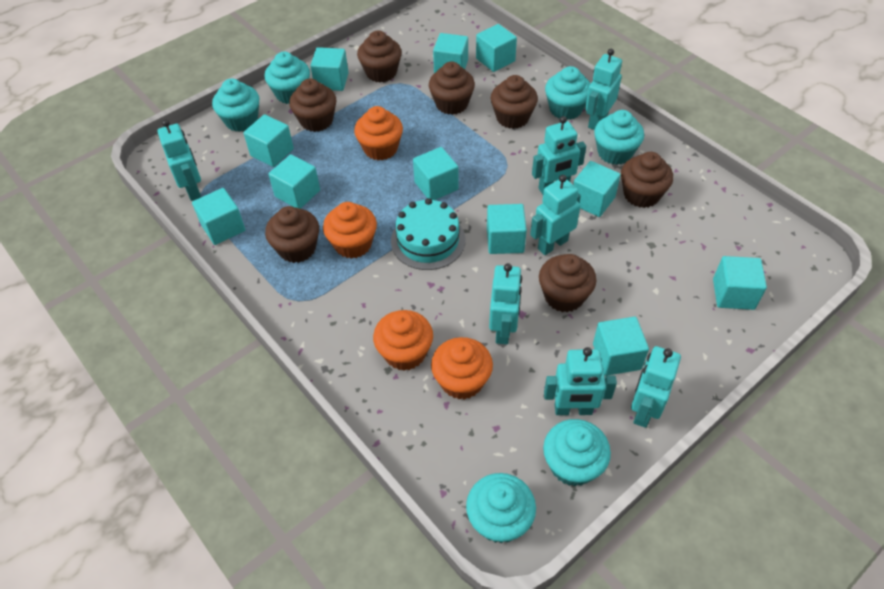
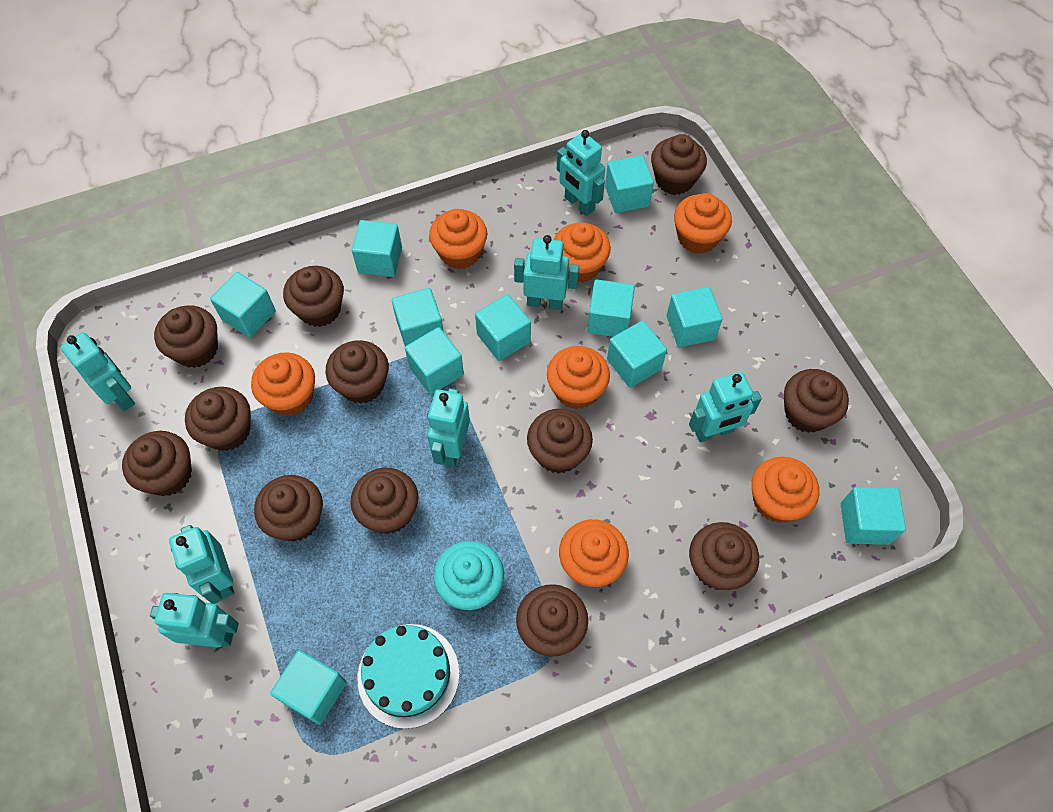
brown cupcake: 7 -> 12
orange cupcake: 4 -> 7
turquoise cupcake: 6 -> 1

